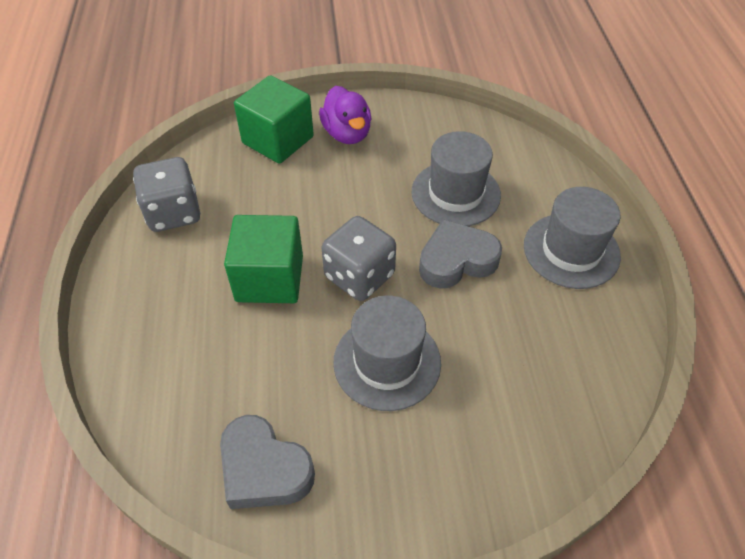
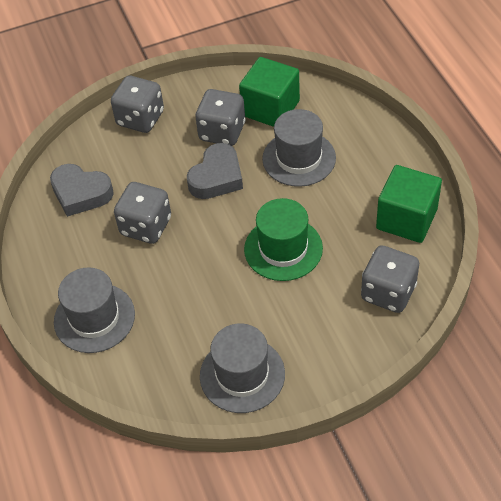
green hat: 0 -> 1
grey dice: 2 -> 4
purple duck: 1 -> 0

